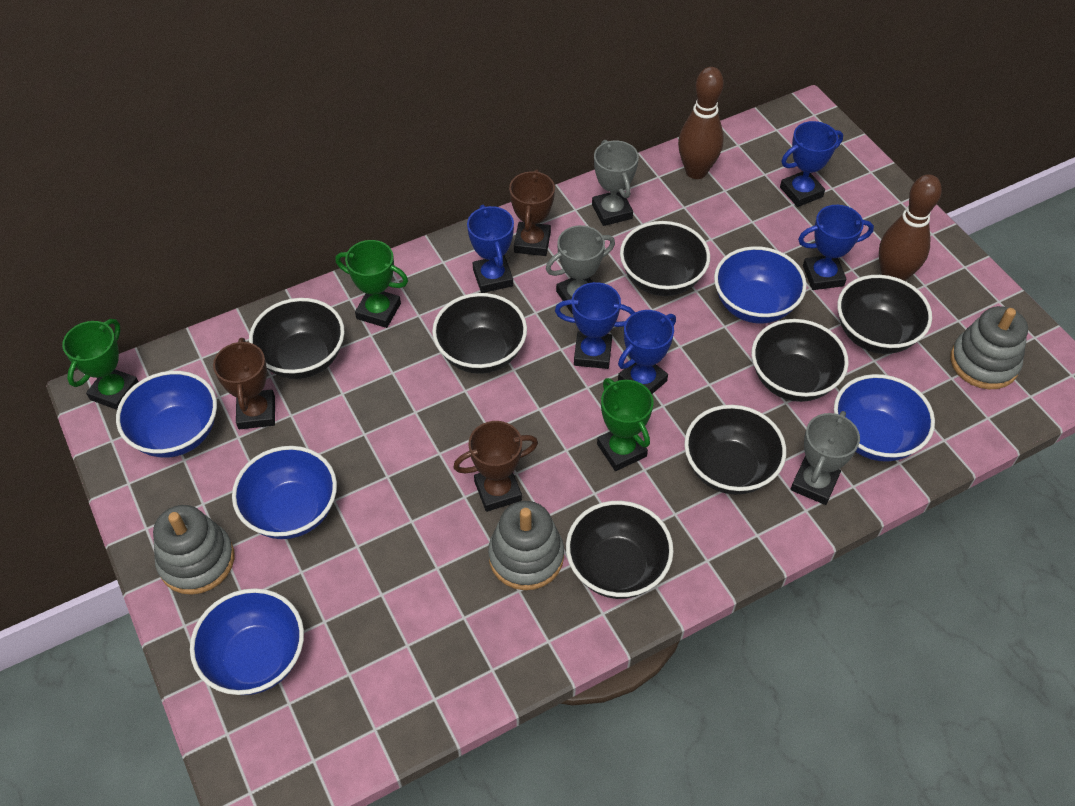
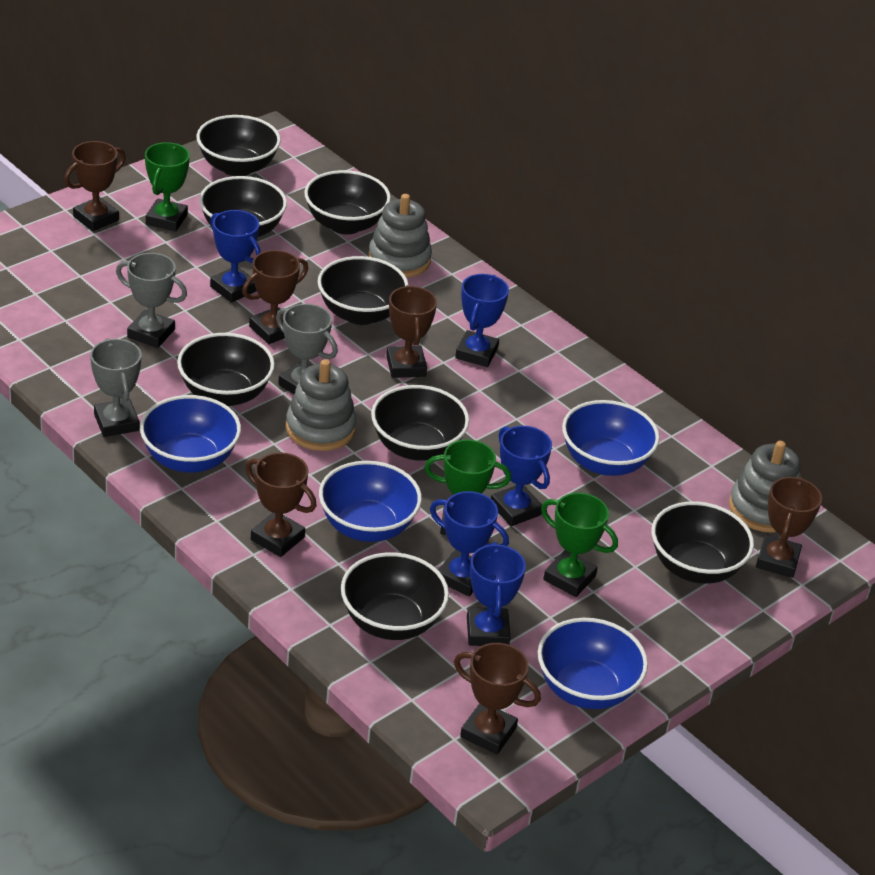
black bowl: 7 -> 8
blue bowl: 5 -> 4
brown bowling pin: 2 -> 0
brown trophy: 3 -> 6

